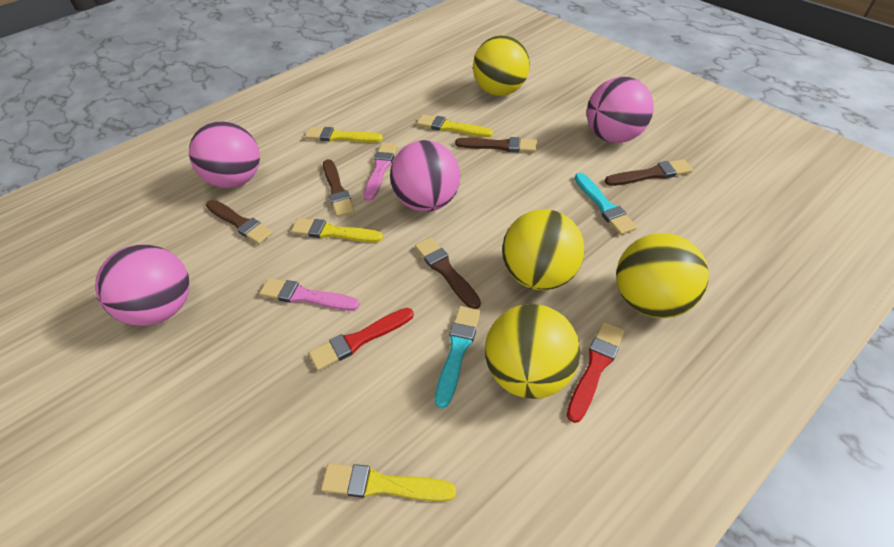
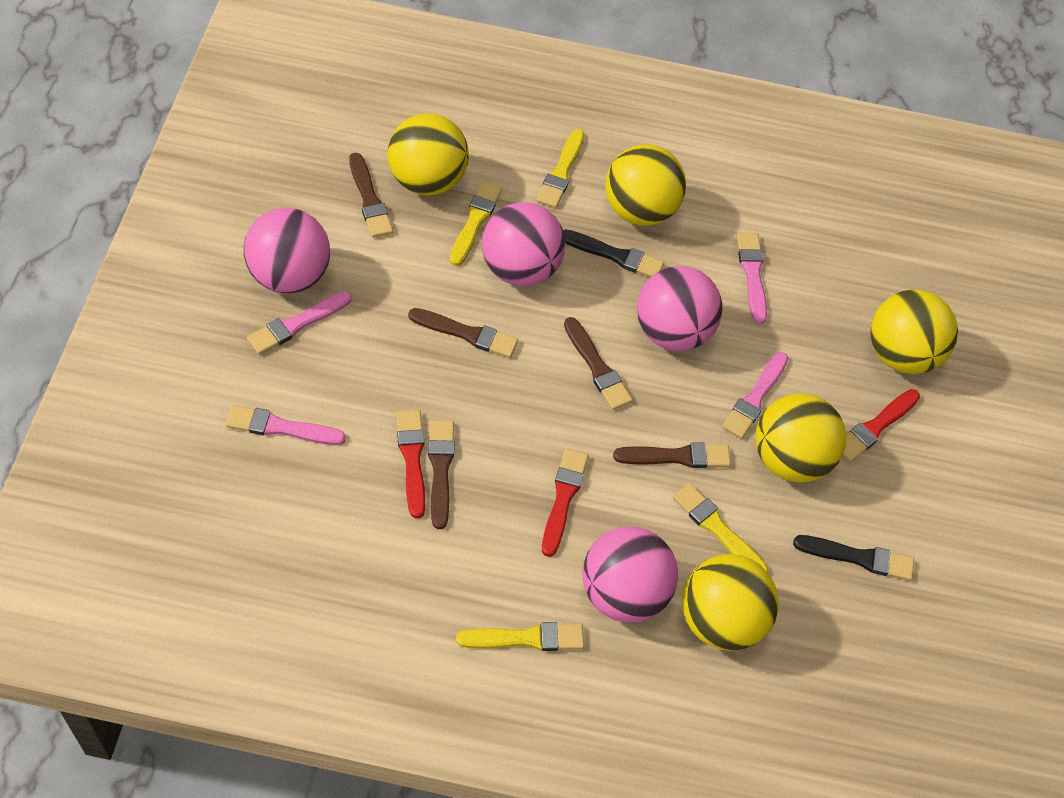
black brush: 0 -> 2
pink brush: 2 -> 4
red brush: 2 -> 3
turquoise brush: 2 -> 0
yellow ball: 4 -> 5

